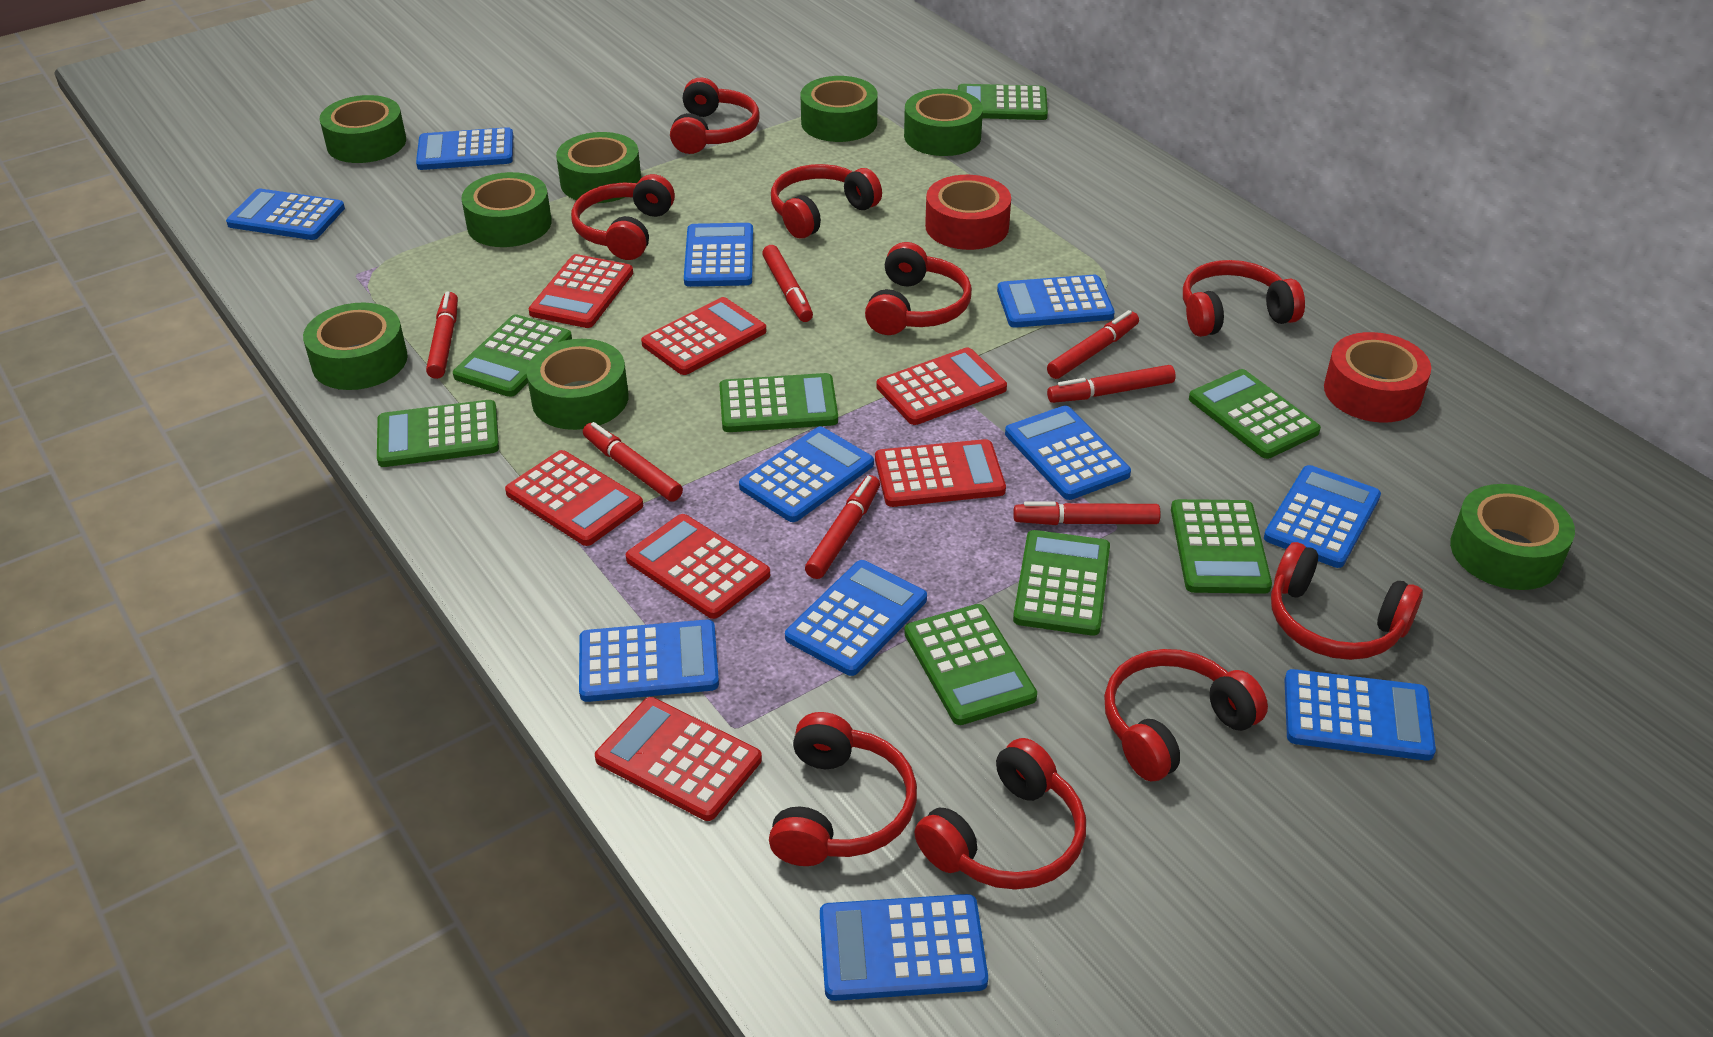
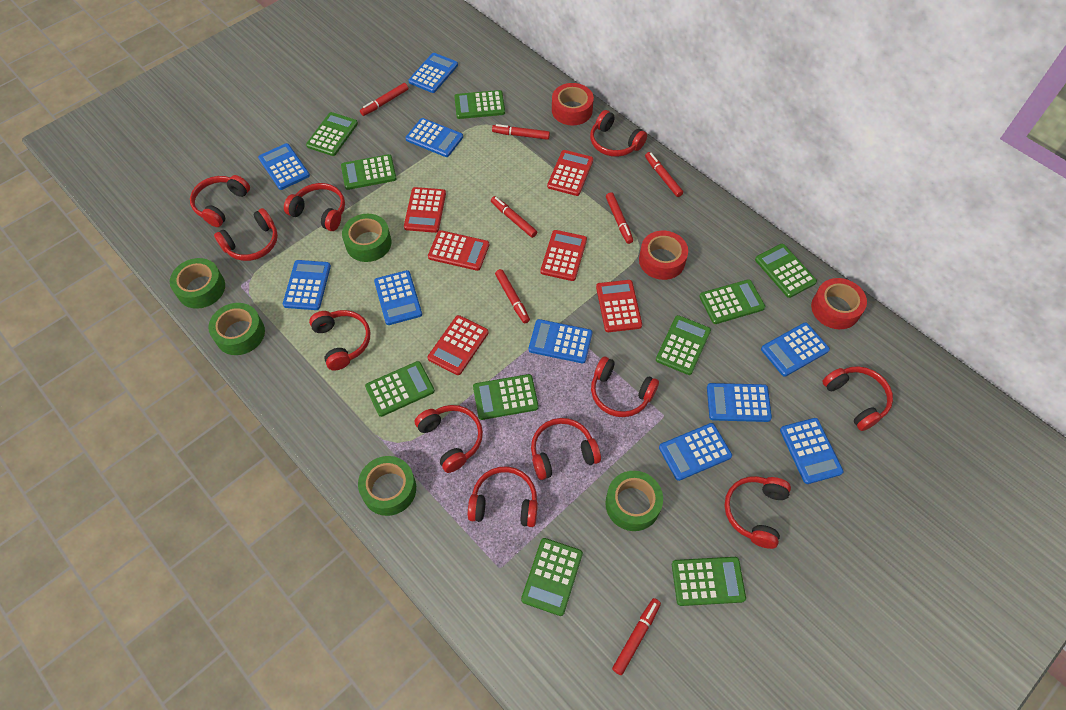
blue calculator: 11 -> 10
green calculator: 8 -> 10
green tape: 8 -> 5
red calculator: 7 -> 6
red headphones: 9 -> 11
red tape: 2 -> 3

